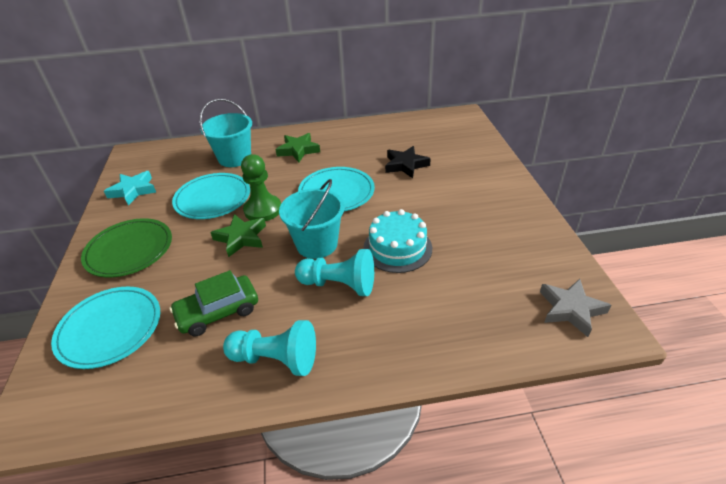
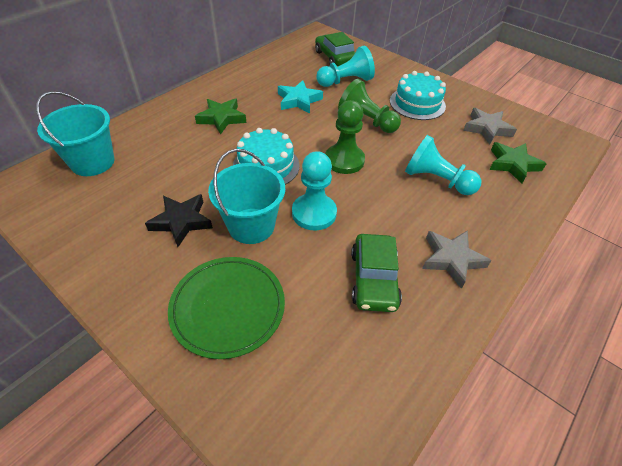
green car: 1 -> 2
green pawn: 1 -> 2
grey star: 1 -> 2
turquoise cake: 1 -> 2
turquoise pawn: 2 -> 3
turquoise plate: 3 -> 0

